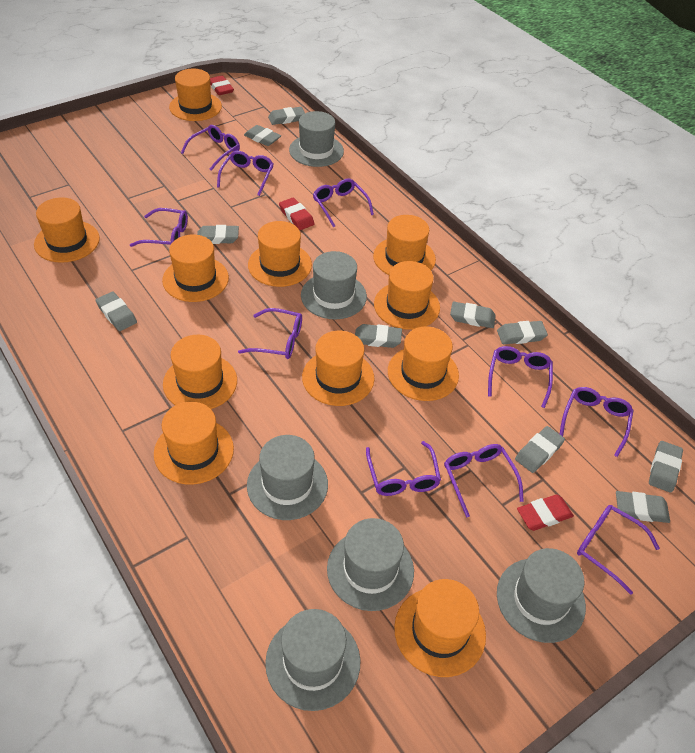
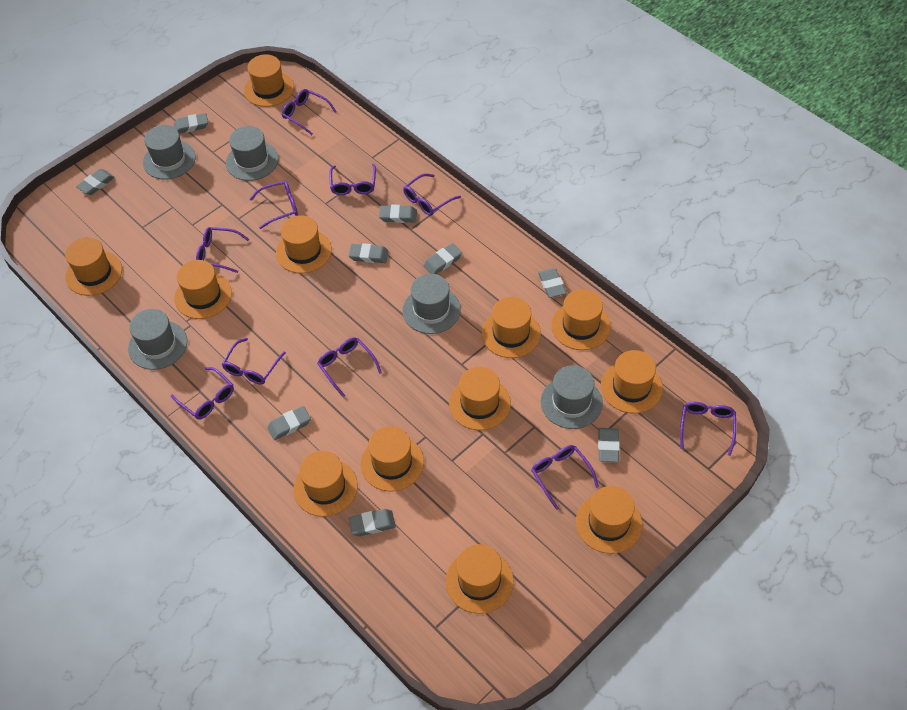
grey eraser: 10 -> 9
grey hat: 6 -> 5
orange hat: 11 -> 12
red eraser: 3 -> 0

